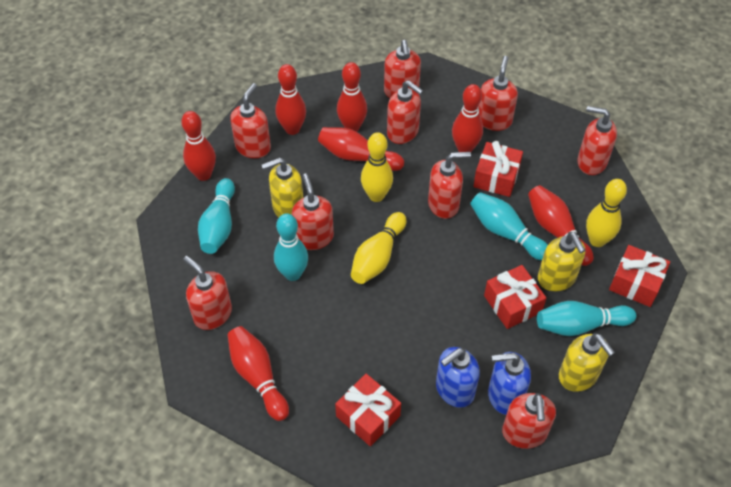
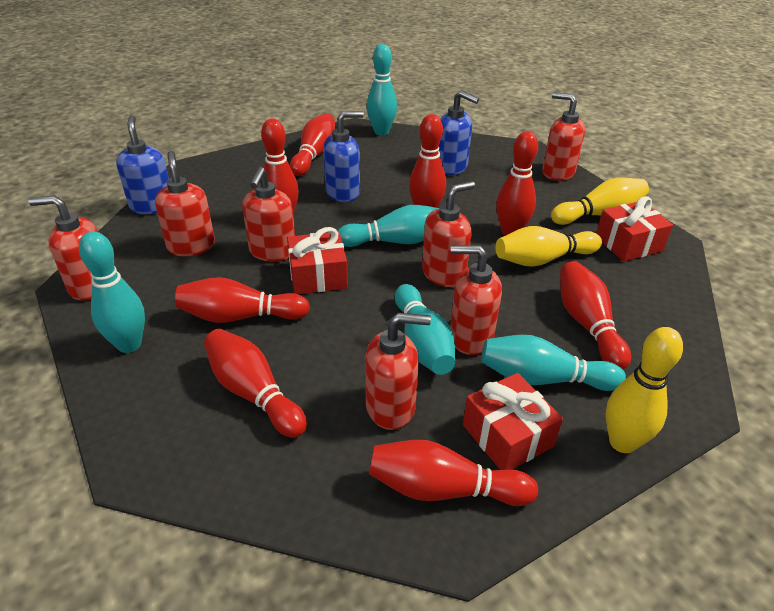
blue soap dispenser: 2 -> 3
red bowling pin: 7 -> 8
red gift: 4 -> 3
red soap dispenser: 9 -> 7
turquoise bowling pin: 4 -> 5
yellow soap dispenser: 3 -> 0

